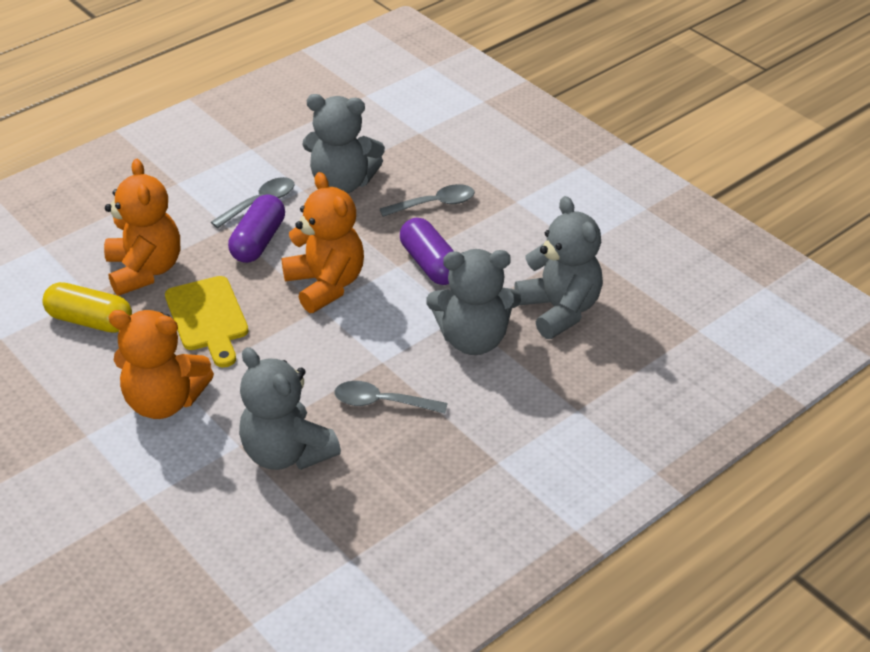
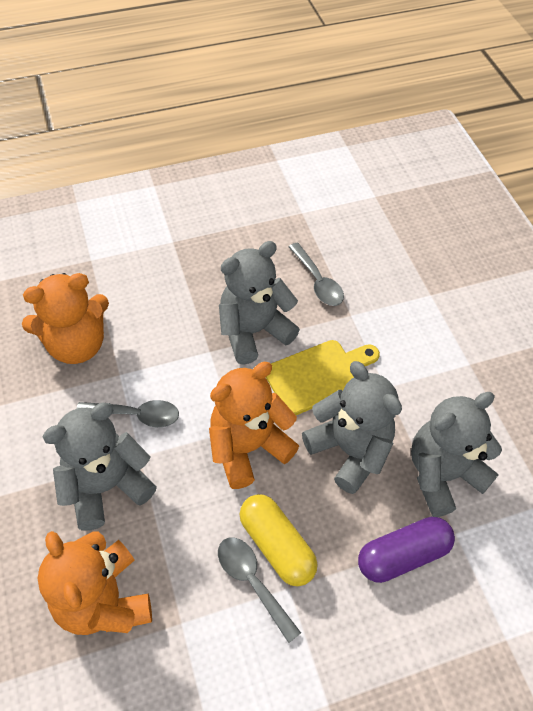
purple capsule: 2 -> 1

